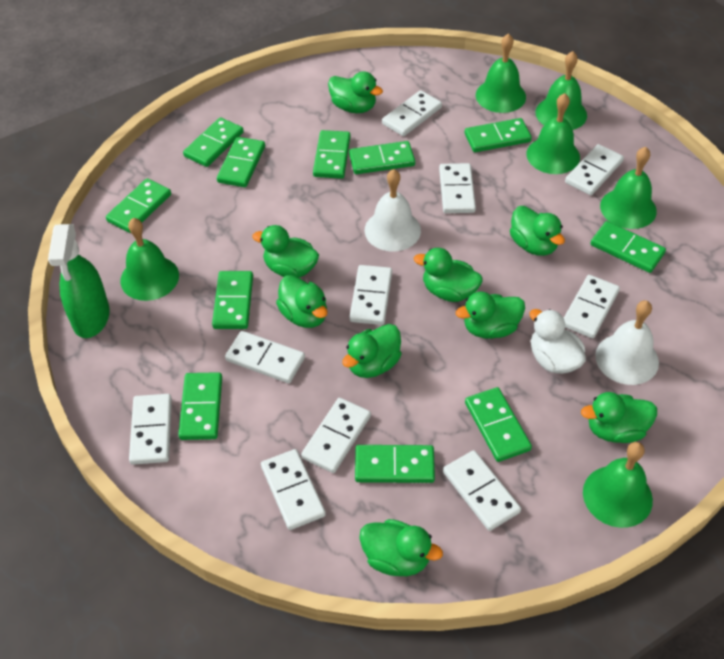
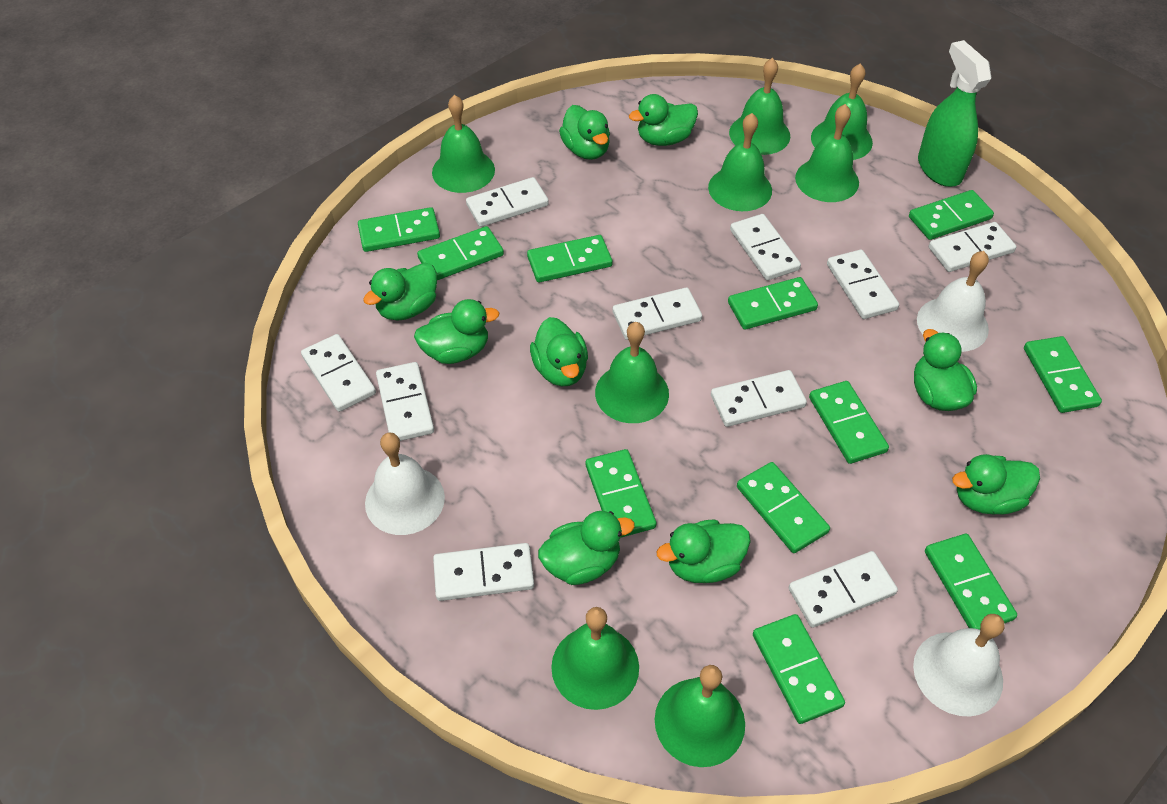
green bell: 6 -> 8
white bell: 2 -> 3
white duck: 1 -> 0

